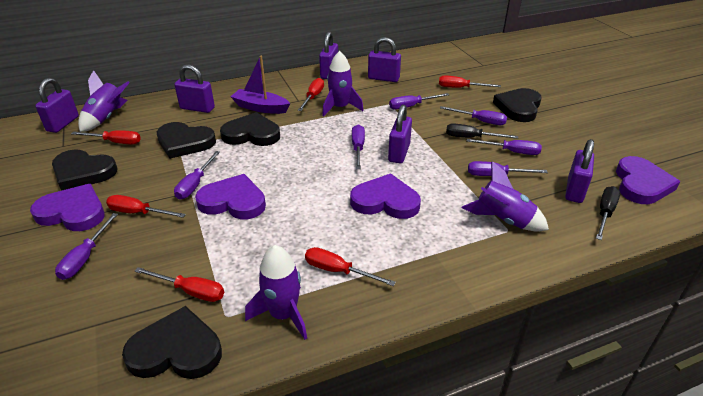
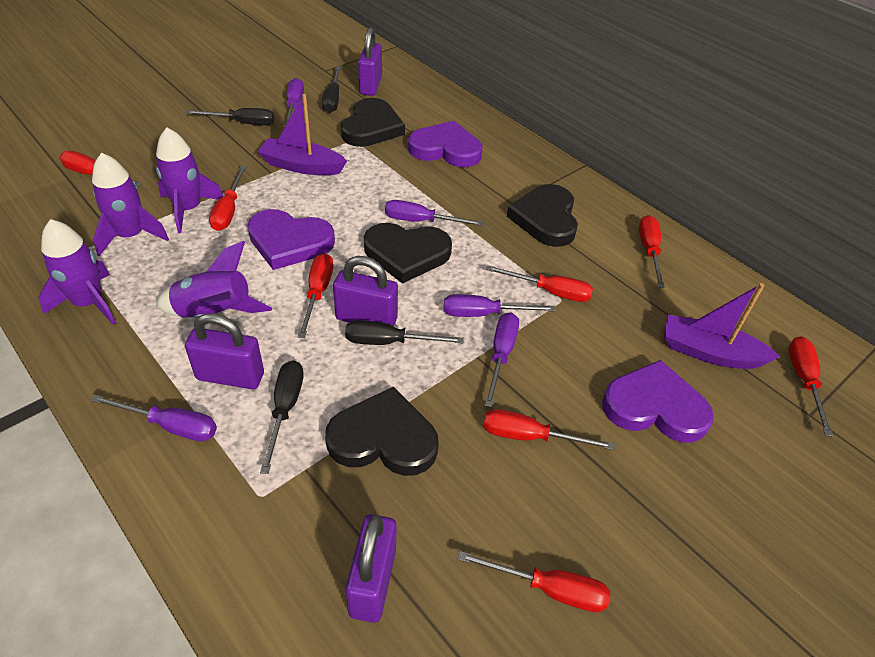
black heart: 5 -> 4
black screwdriver: 2 -> 4
purple boat: 1 -> 2
purple heart: 4 -> 3
purple padlock: 6 -> 4
purple screwdriver: 7 -> 5
red screwdriver: 6 -> 8

